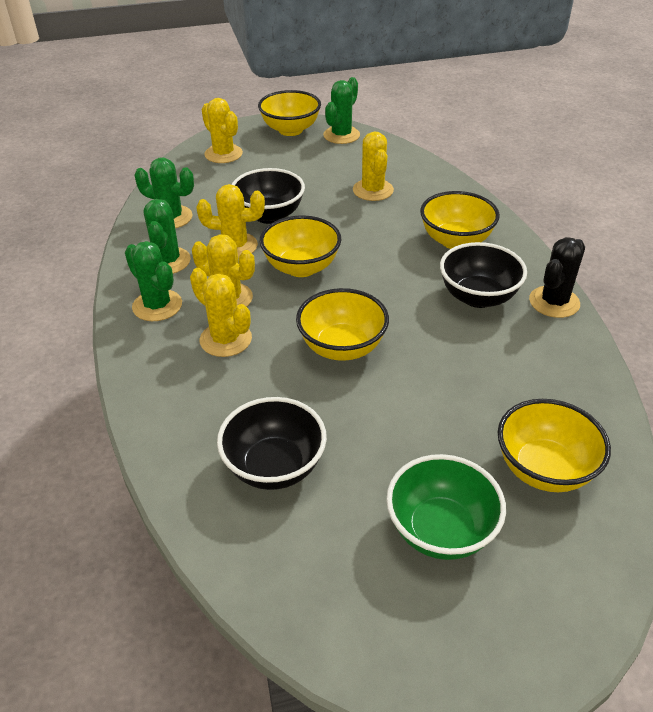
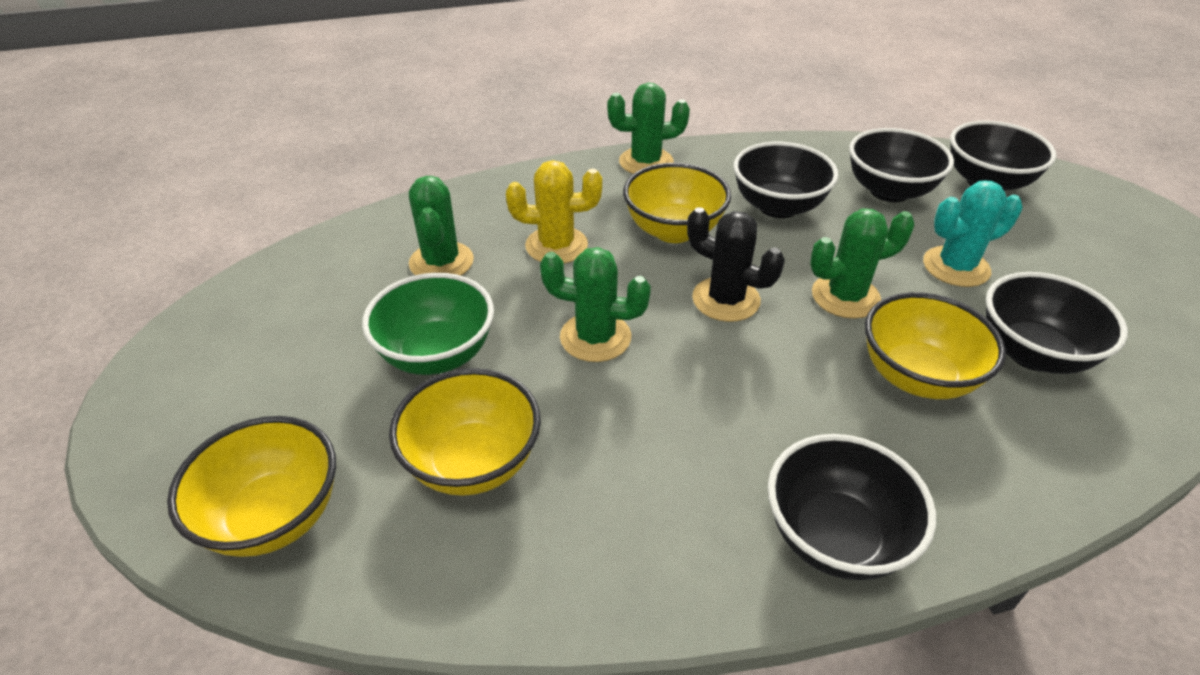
black bowl: 3 -> 5
turquoise cactus: 0 -> 1
yellow bowl: 5 -> 4
yellow cactus: 5 -> 1

